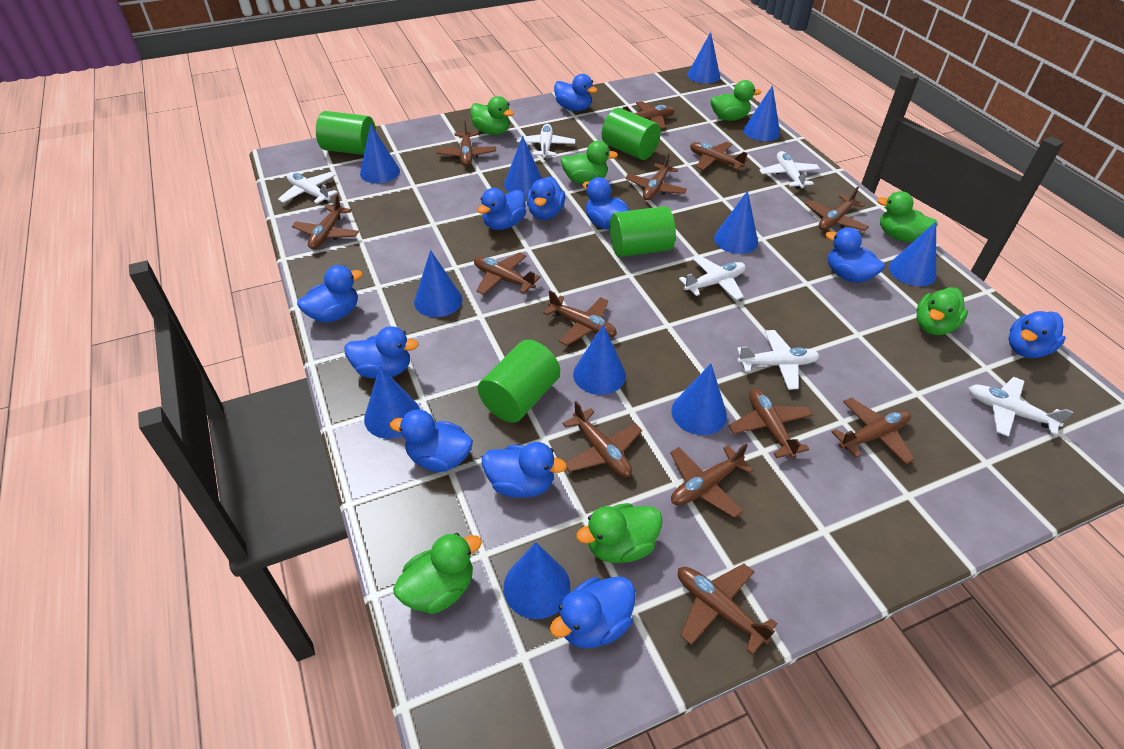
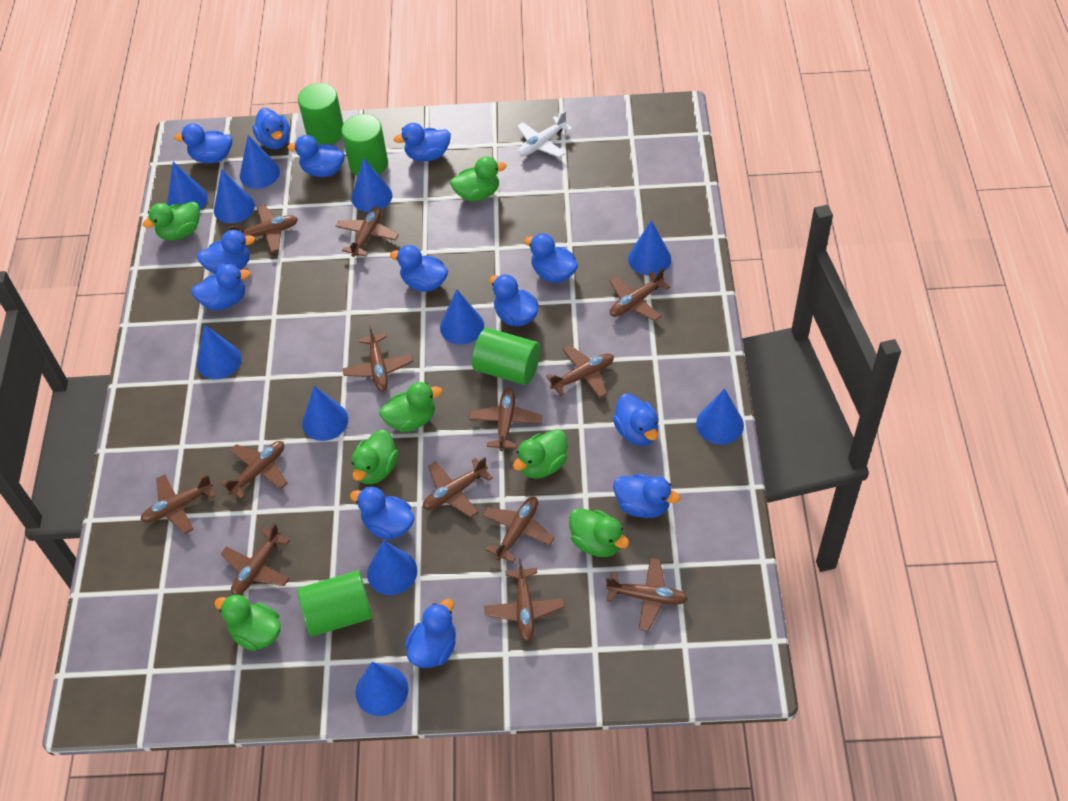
blue duck: 11 -> 13
white plane: 6 -> 1

